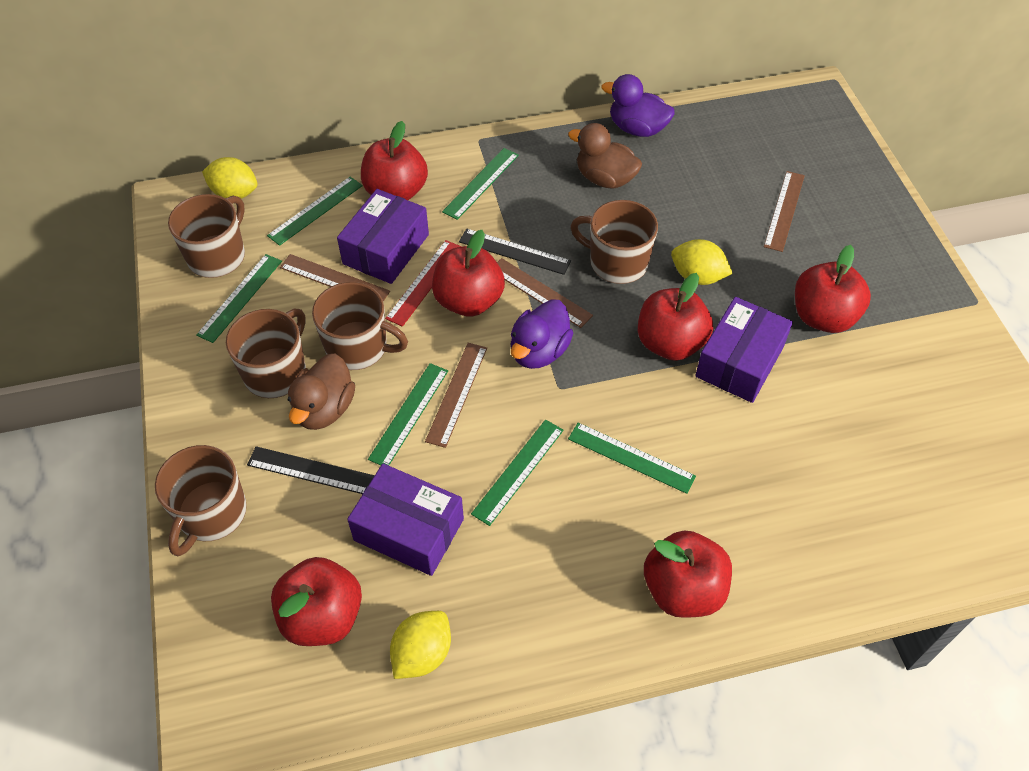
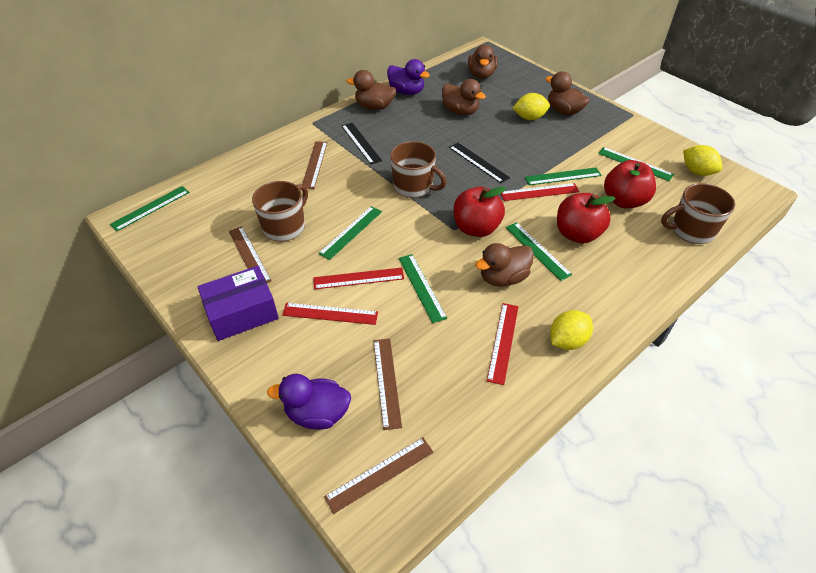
brown duck: 2 -> 5
brown mug: 5 -> 3
purple box: 3 -> 1
red apple: 6 -> 3
red ruler: 1 -> 4

